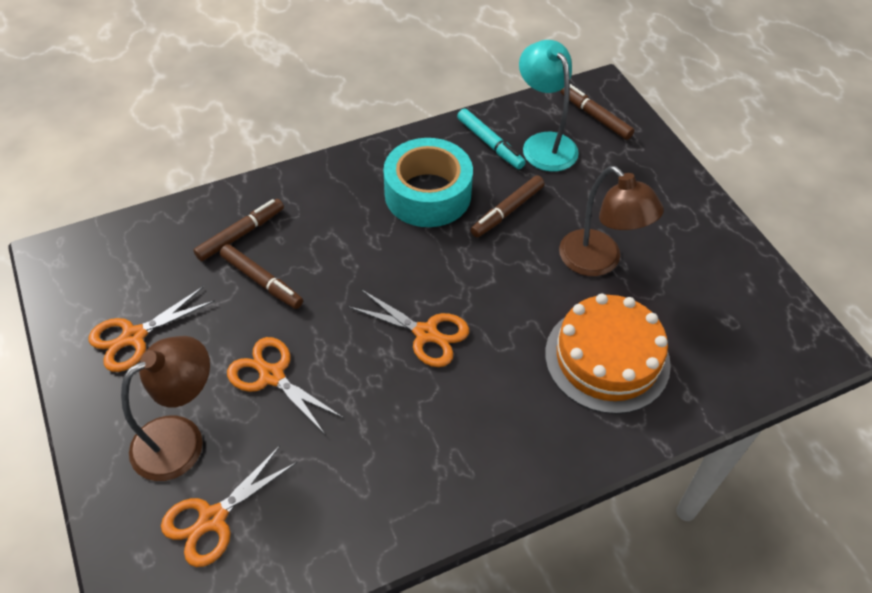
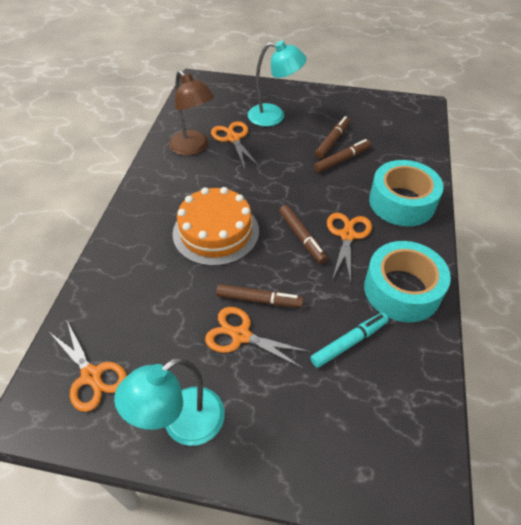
brown lamp: 2 -> 1
turquoise lamp: 1 -> 2
turquoise tape: 1 -> 2

